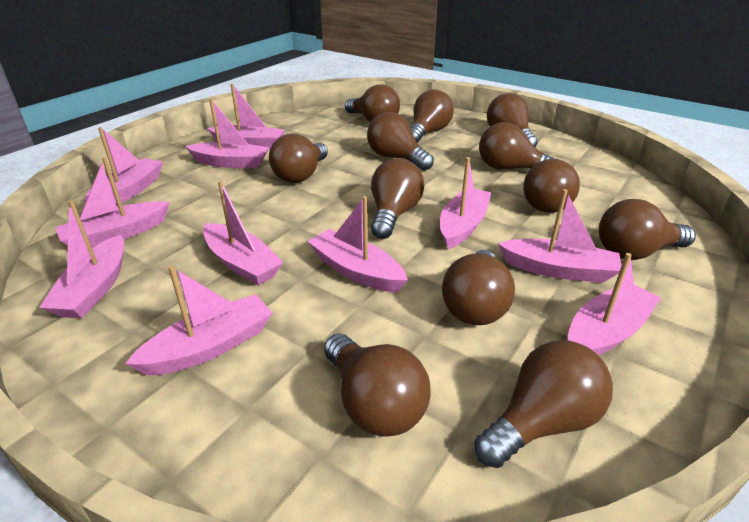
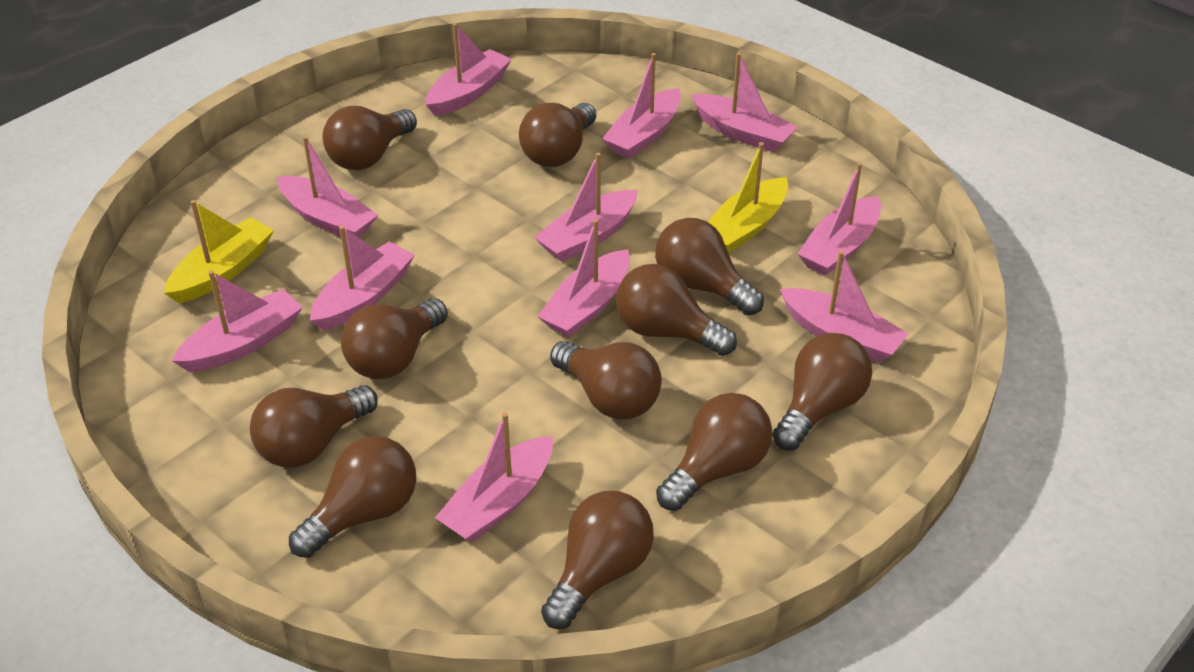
brown light bulb: 12 -> 11
yellow boat: 0 -> 2

